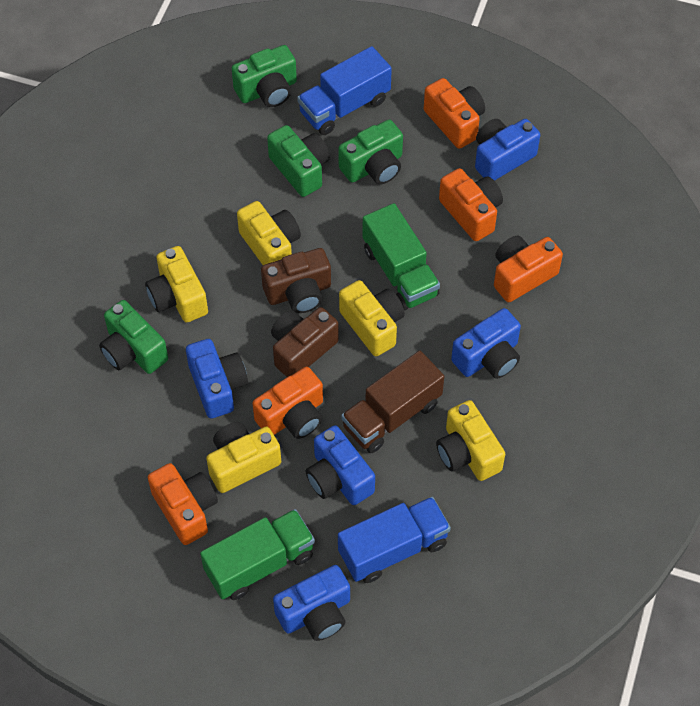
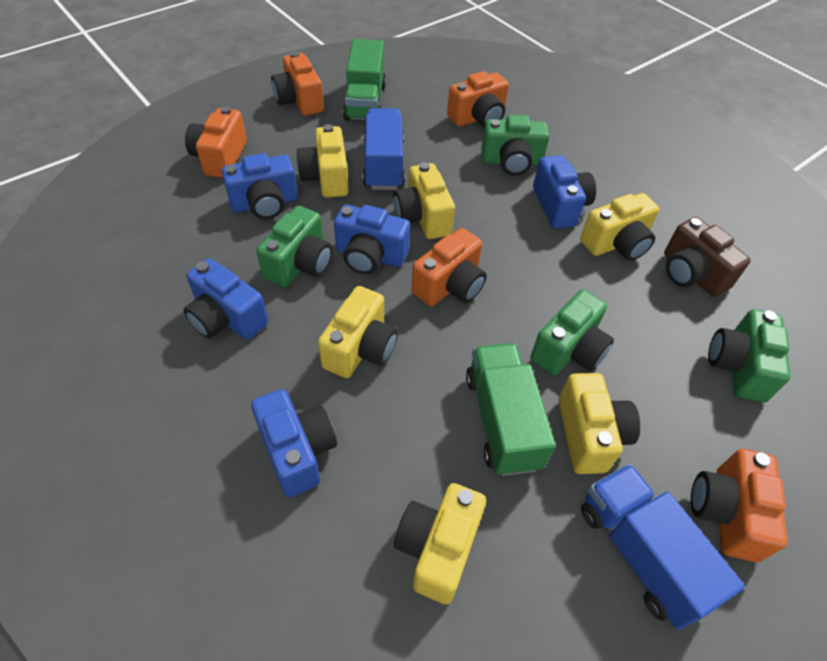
brown camera: 2 -> 1
brown truck: 1 -> 0
yellow camera: 5 -> 6

